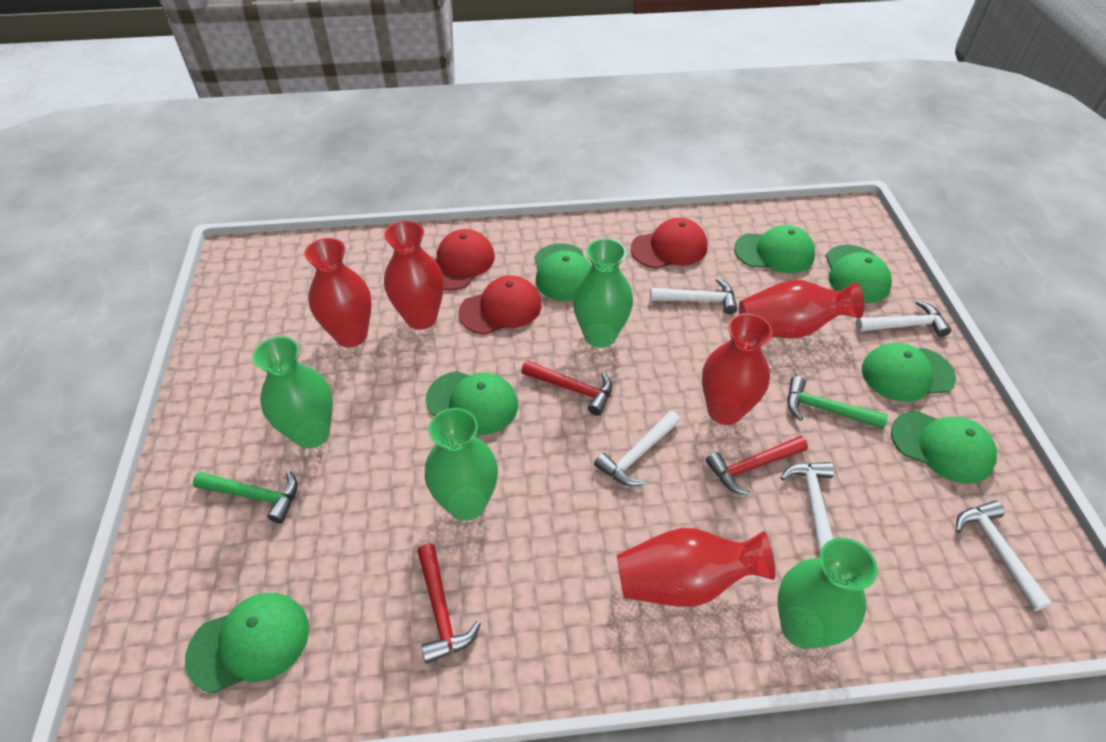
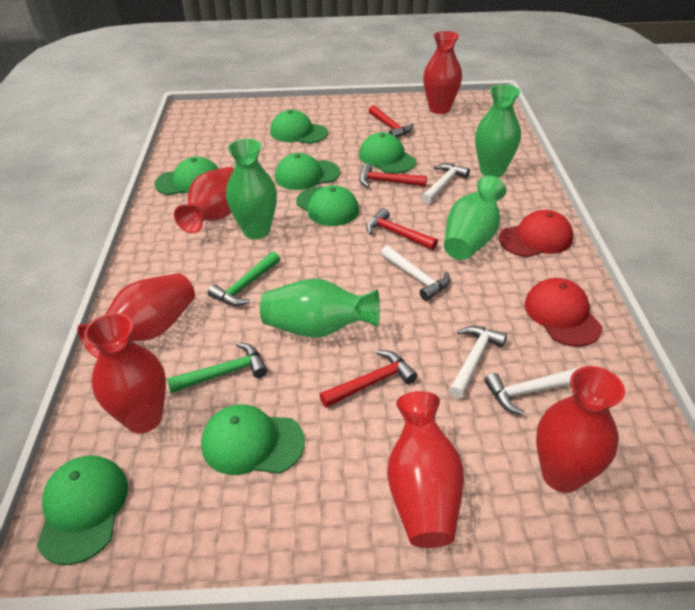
red cap: 3 -> 2
red hammer: 3 -> 4
red vase: 5 -> 6
white hammer: 5 -> 4

